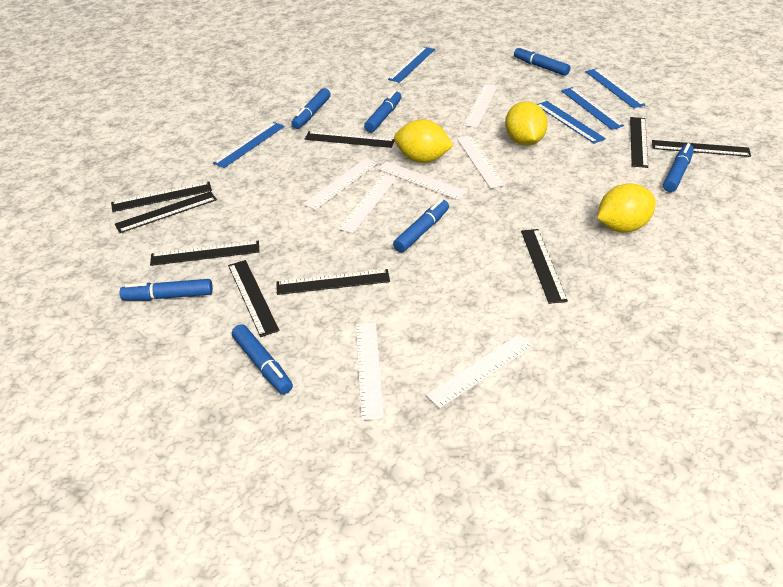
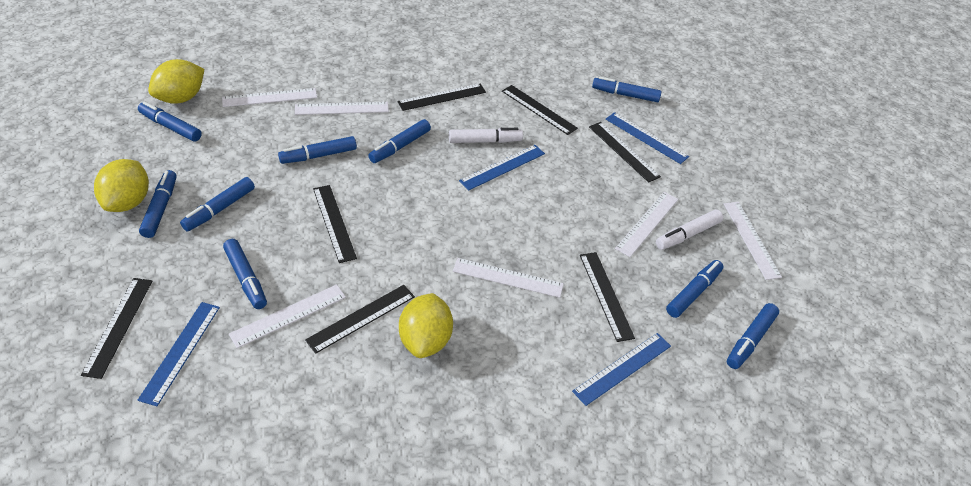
black ruler: 9 -> 7
blue marker: 7 -> 9
blue ruler: 5 -> 4
white marker: 0 -> 2
white ruler: 7 -> 6

